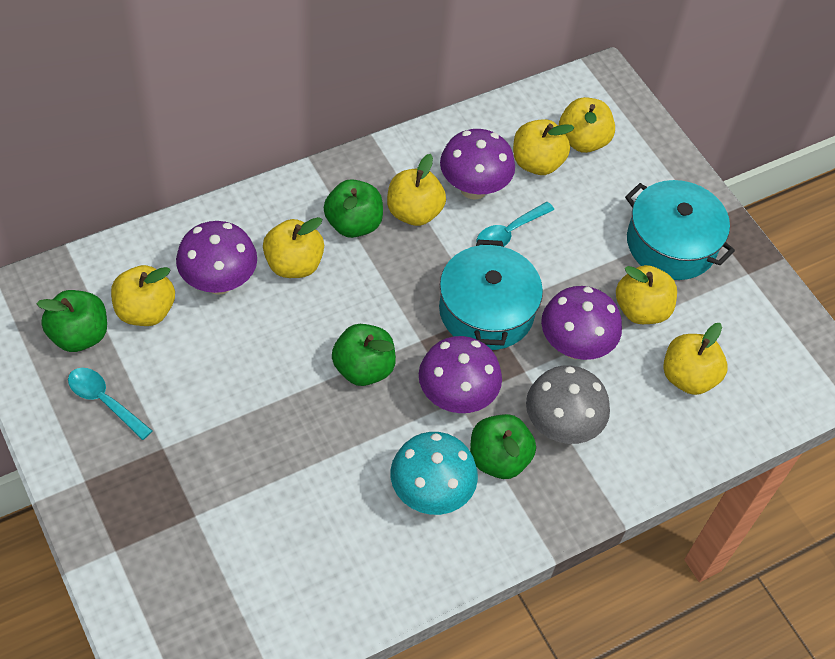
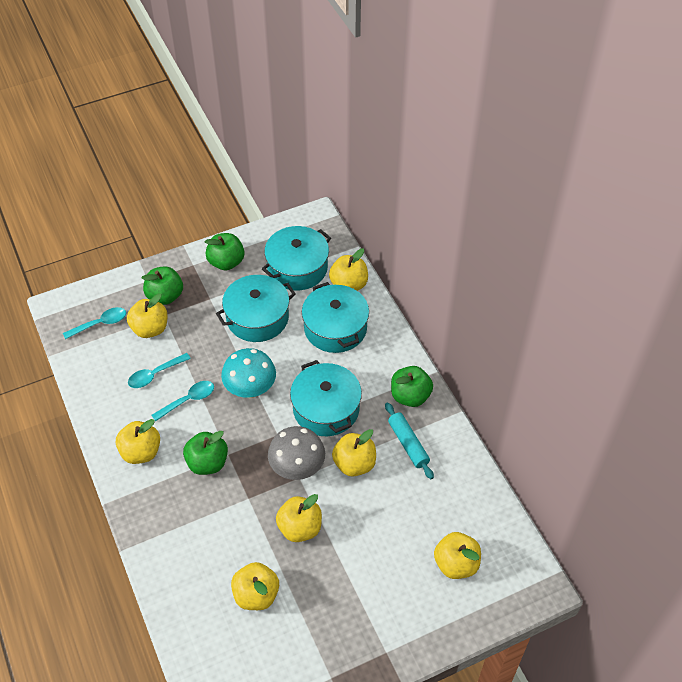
purple mushroom: 4 -> 0
turquoise pot: 2 -> 4
turquoise rolling pin: 0 -> 1
turquoise spoon: 2 -> 3

